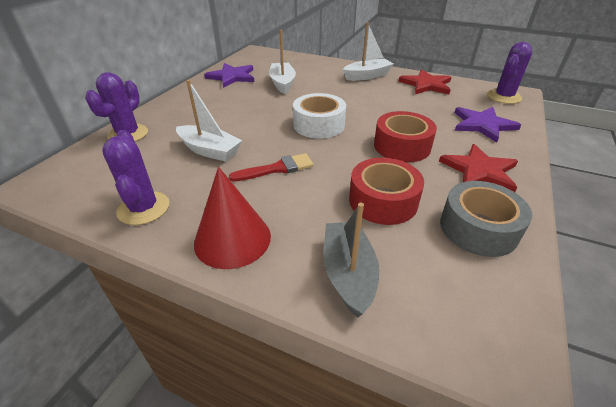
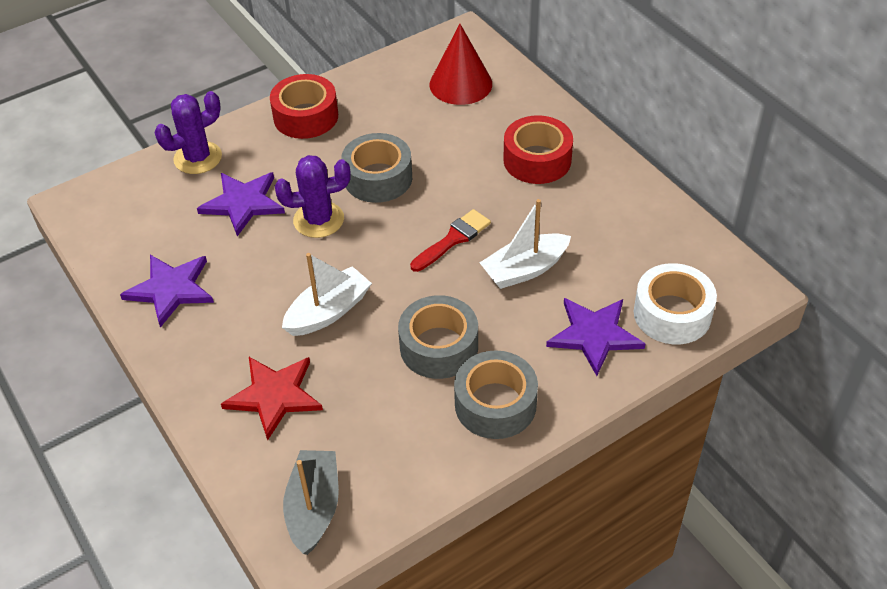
grey tape: 1 -> 3
purple cactus: 3 -> 2
purple star: 2 -> 3
red star: 2 -> 1
white boat: 3 -> 2

